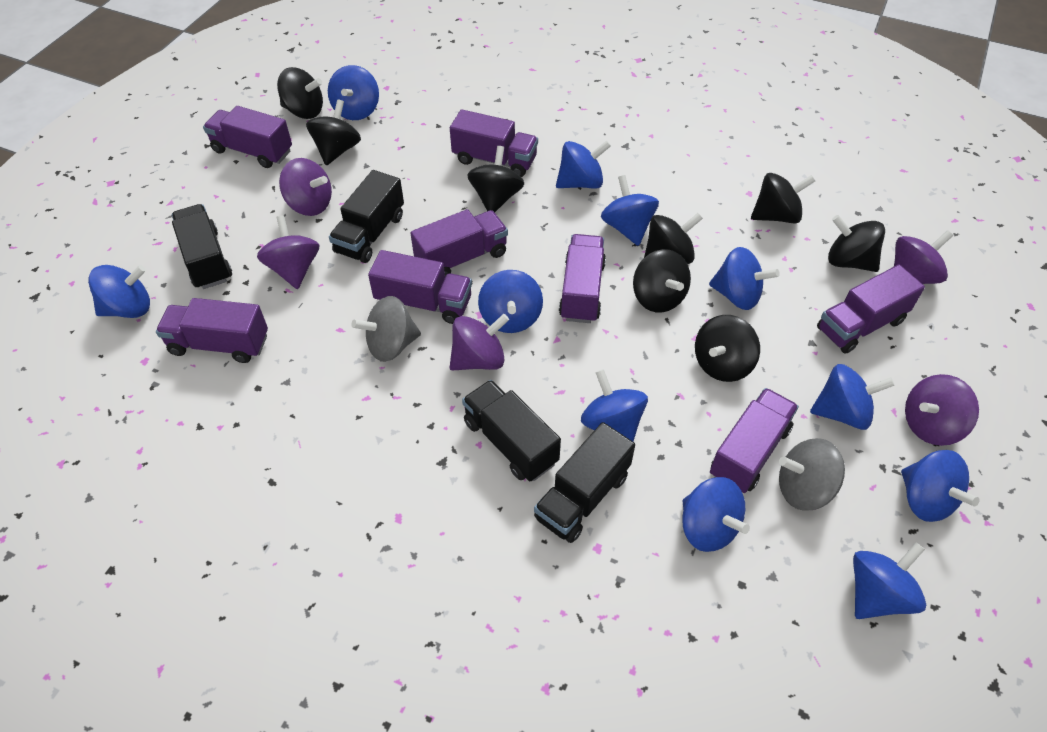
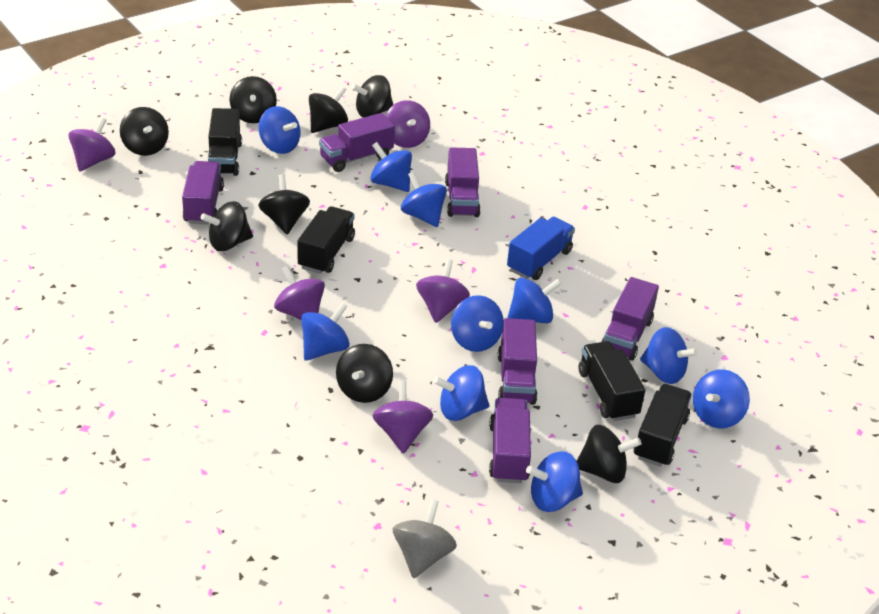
blue spinning top: 11 -> 10
blue truck: 0 -> 1
grey spinning top: 2 -> 1
purple truck: 8 -> 6

